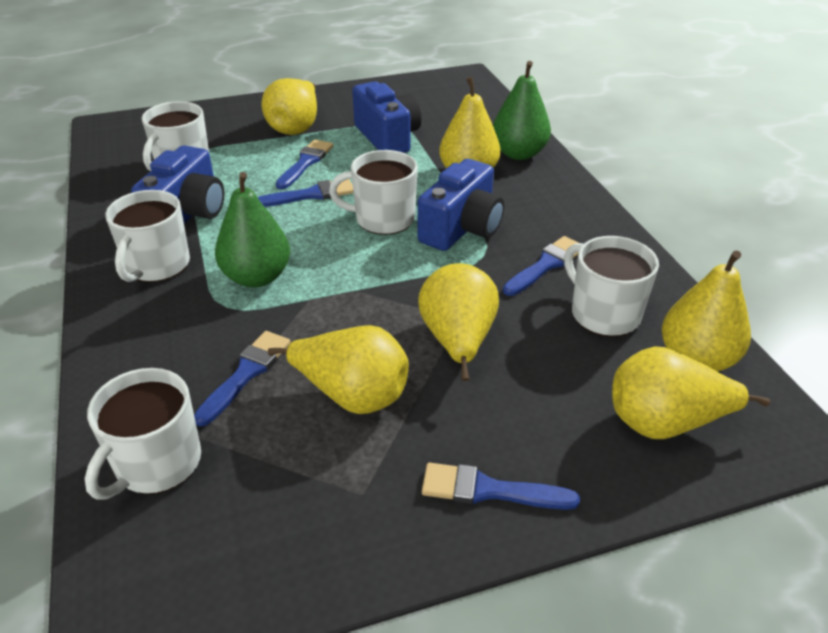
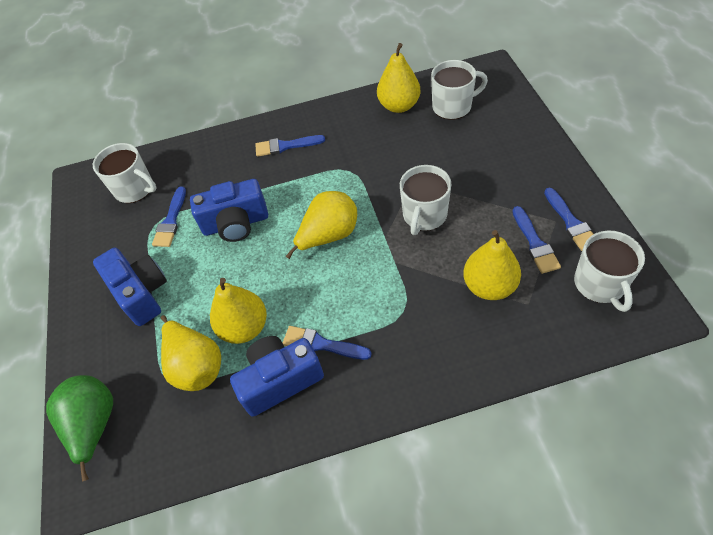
green pear: 2 -> 1
white mug: 5 -> 4
yellow pear: 6 -> 5

